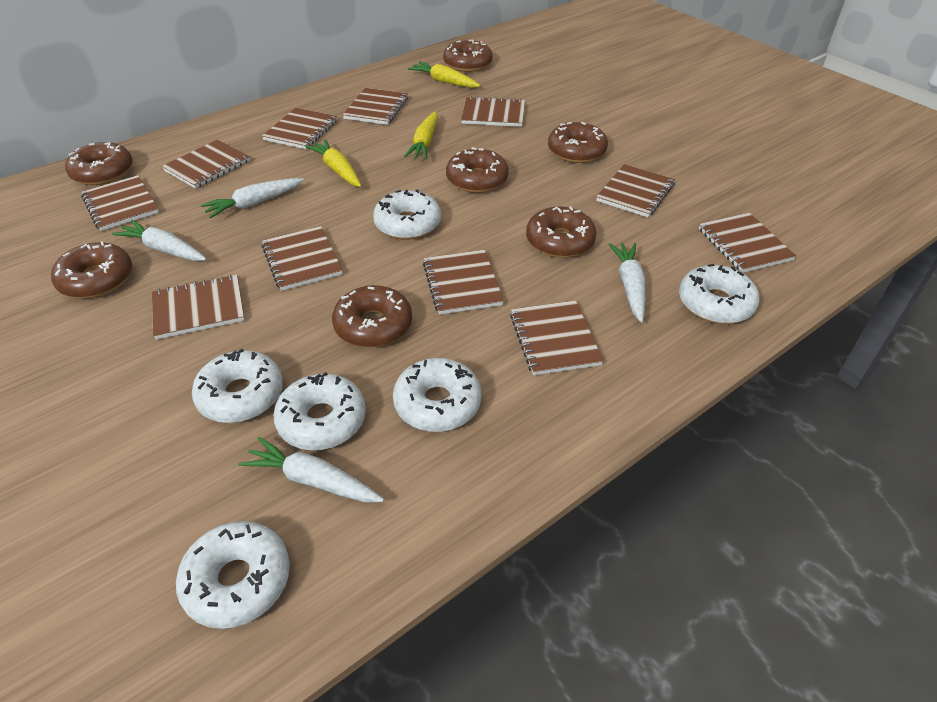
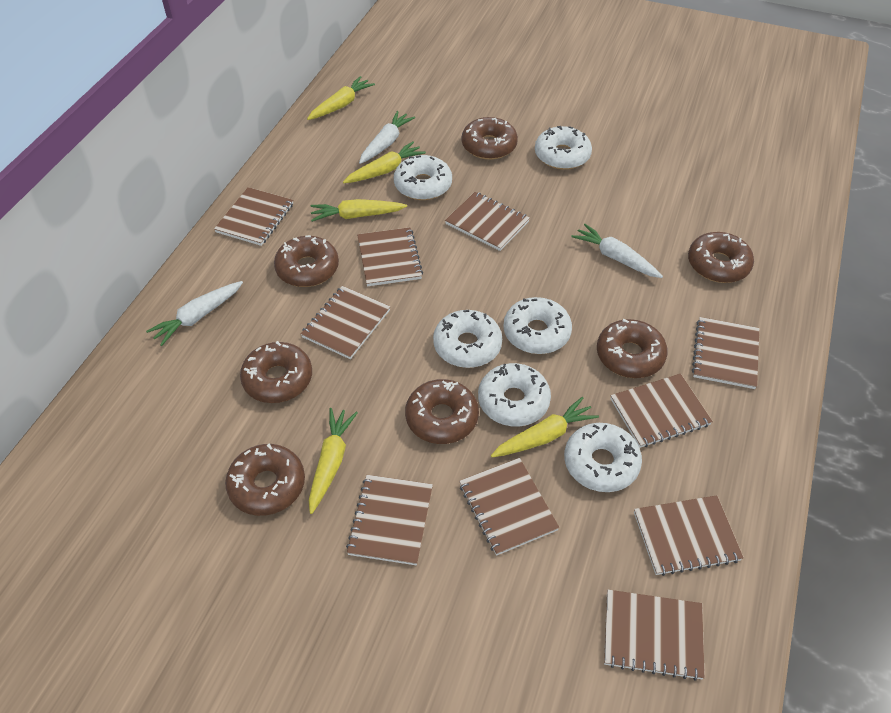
brown notebook: 11 -> 10
white carrot: 4 -> 3
yellow carrot: 3 -> 5

